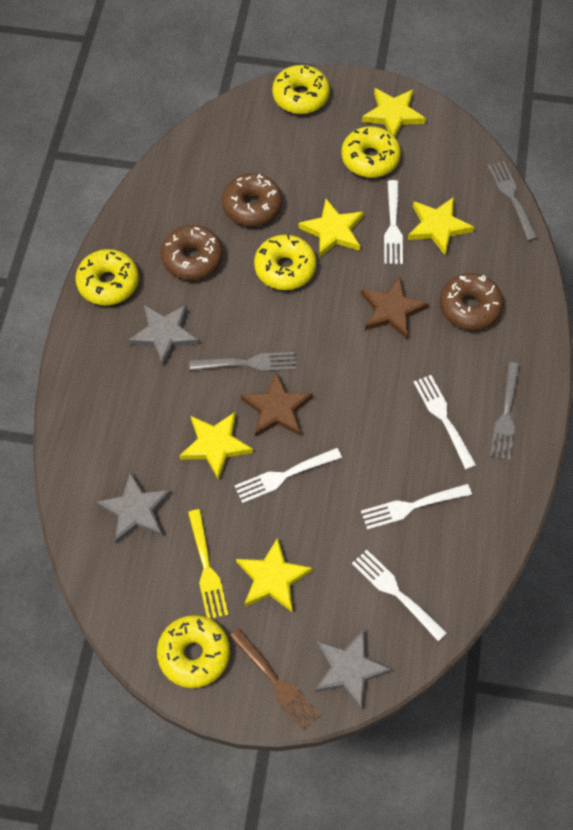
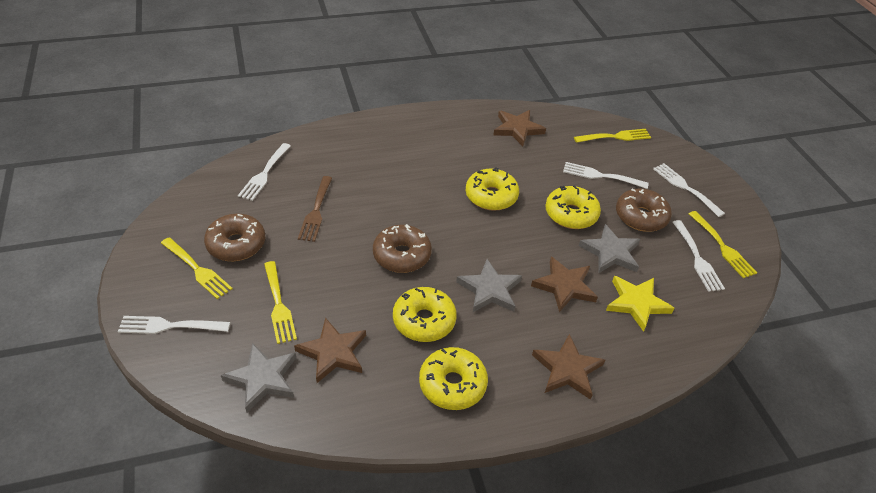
brown star: 2 -> 4
grey fork: 3 -> 0
yellow donut: 5 -> 4
yellow fork: 1 -> 4
yellow star: 5 -> 1

